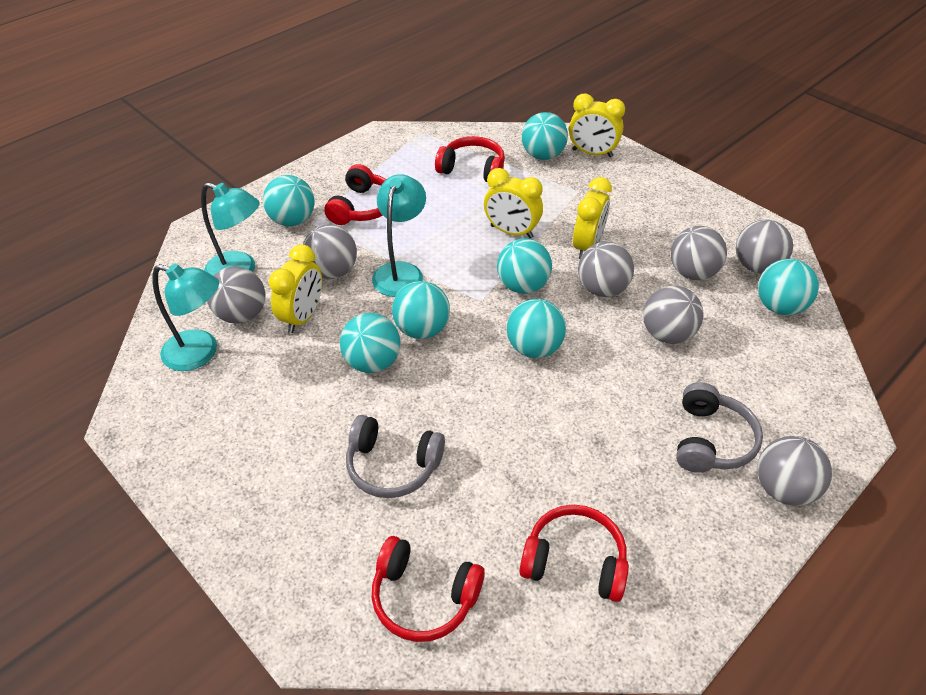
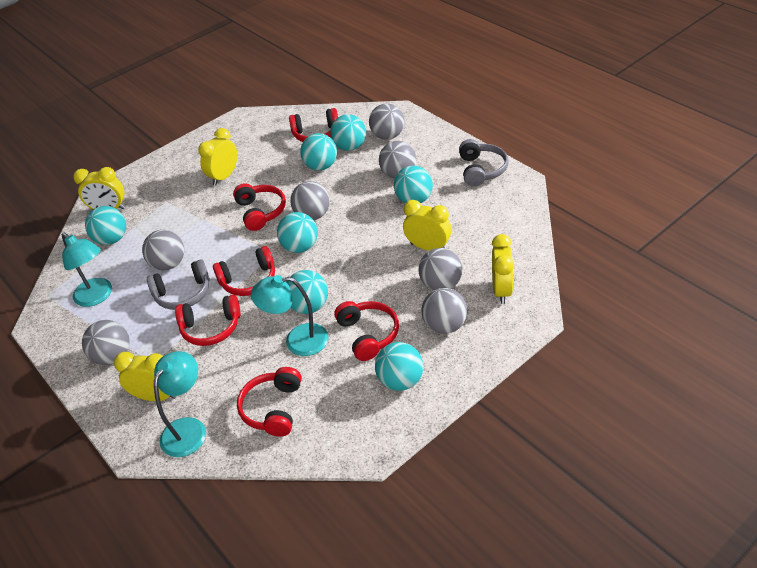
red headphones: 4 -> 6
yellow clock: 4 -> 5

